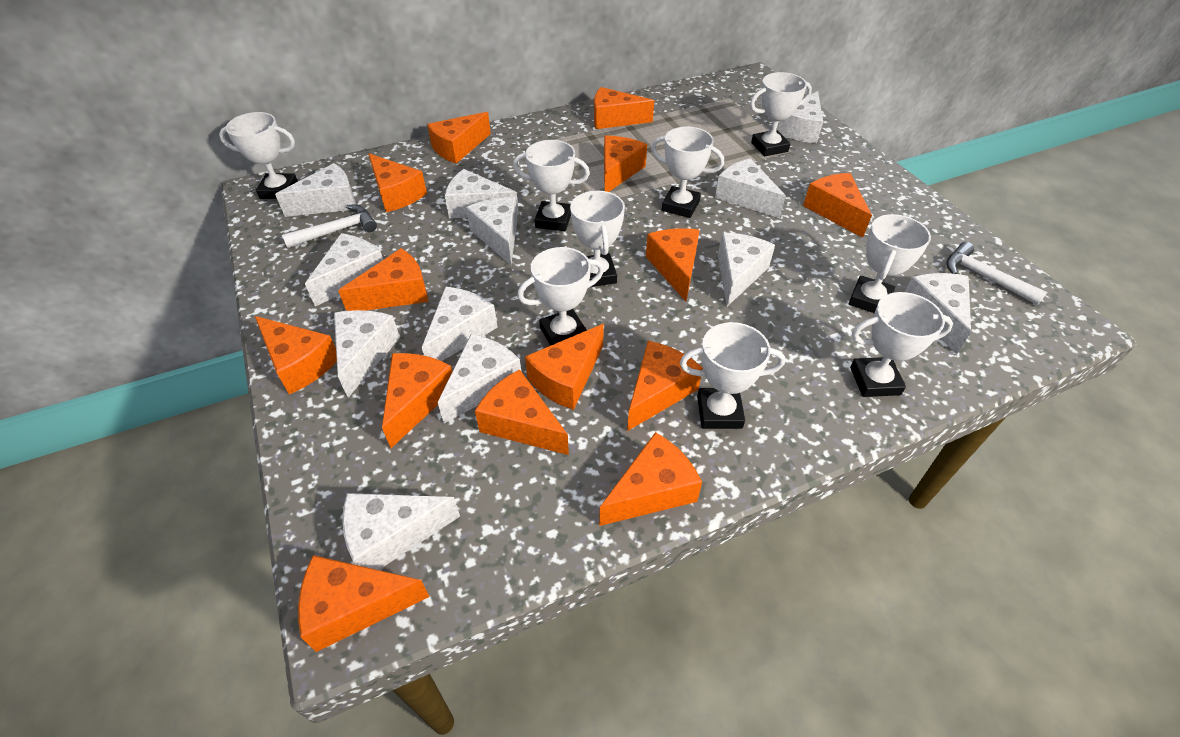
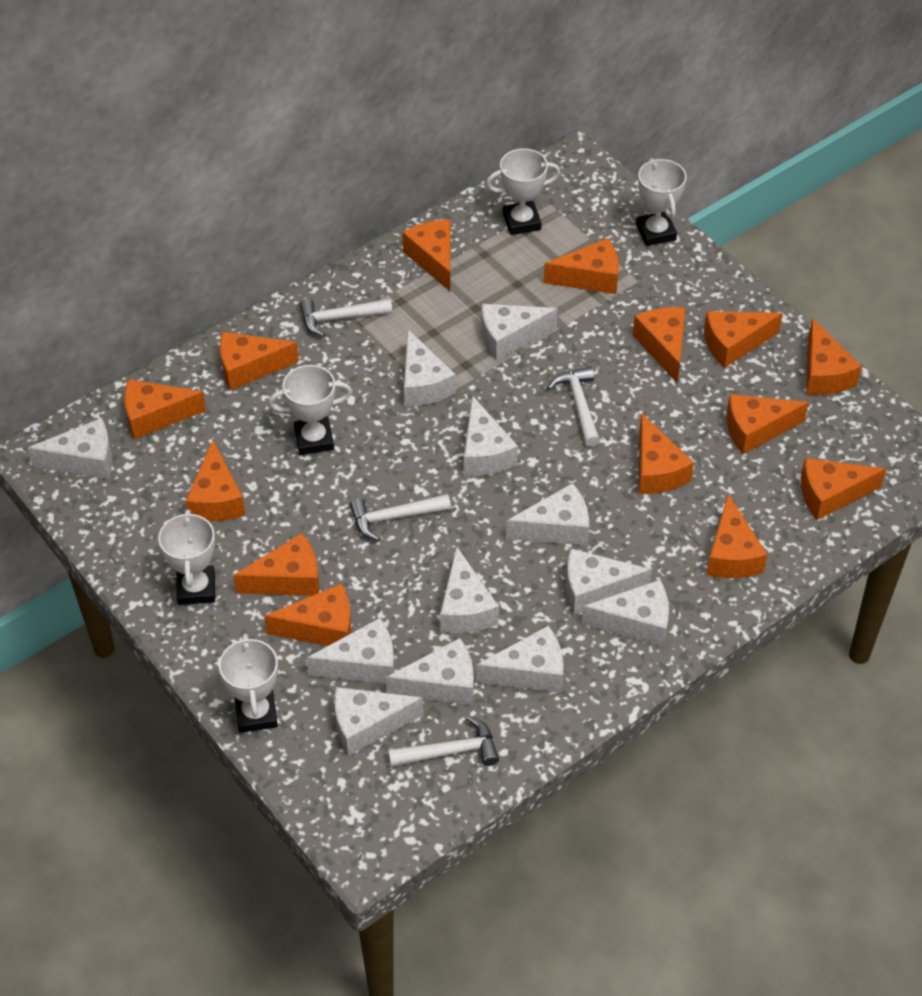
white hammer: 2 -> 4
white trophy: 9 -> 5

